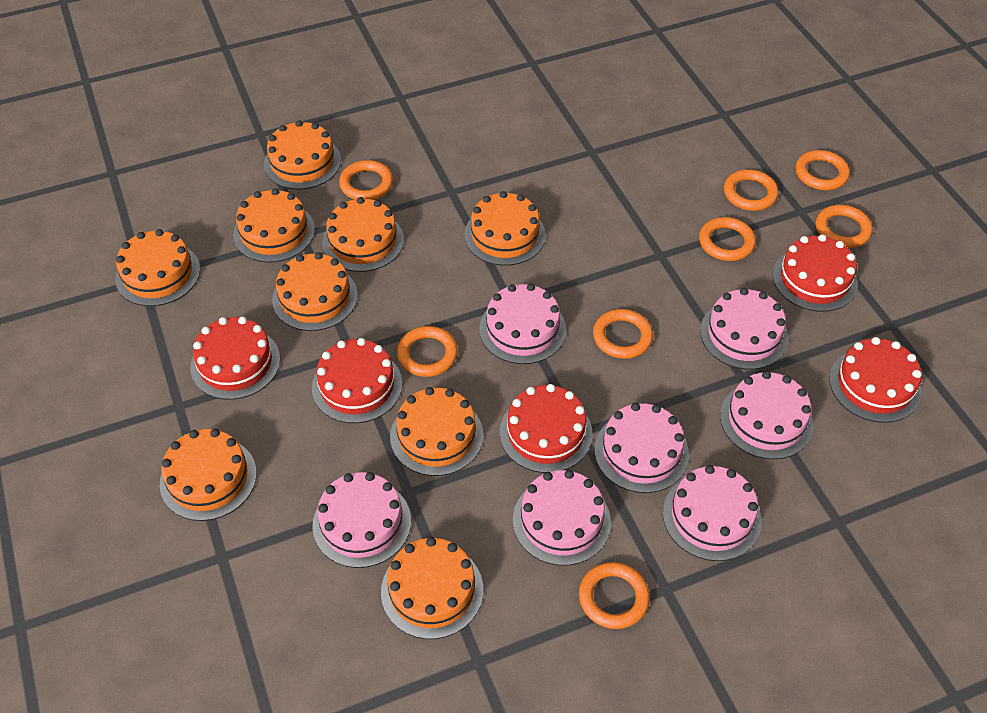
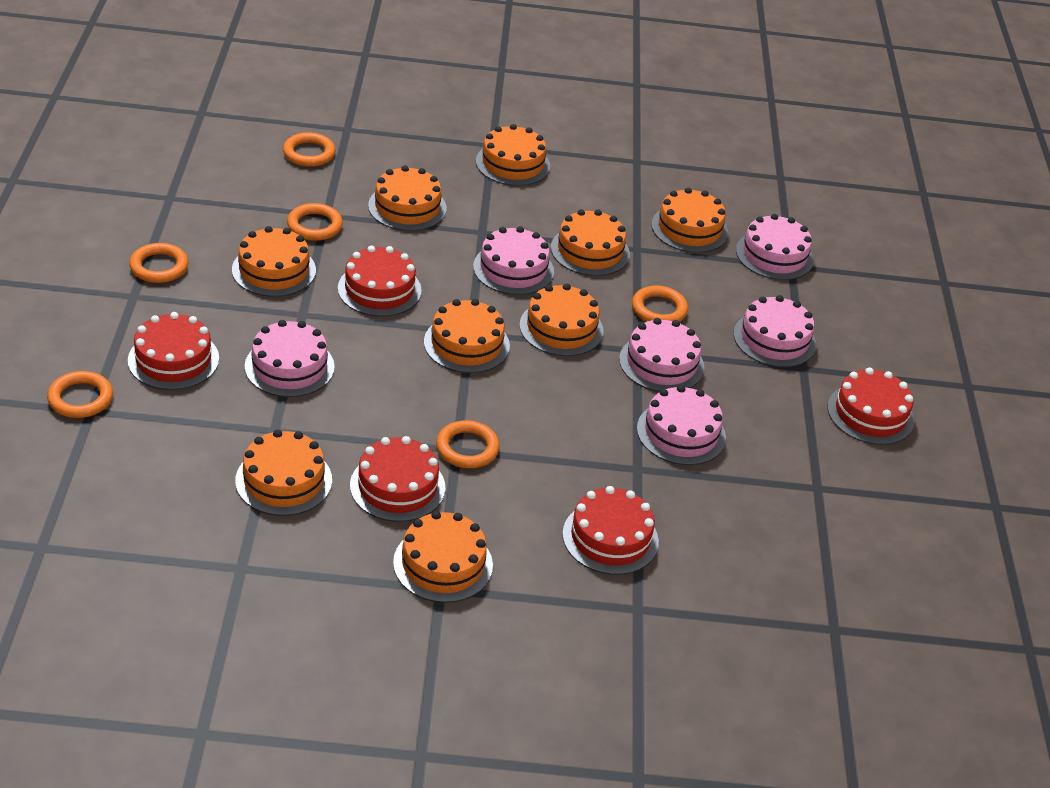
orange ring: 8 -> 6
pink cake: 7 -> 6

